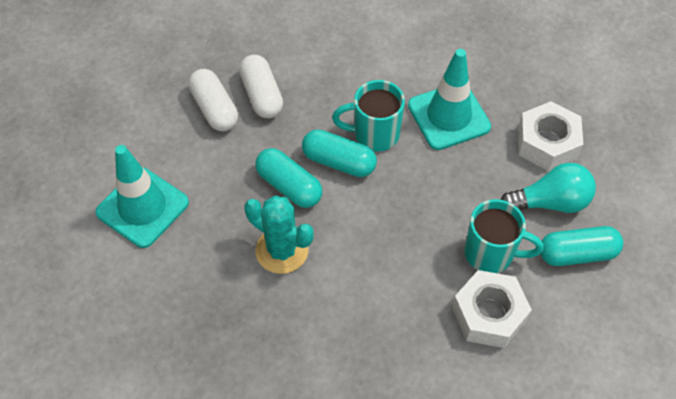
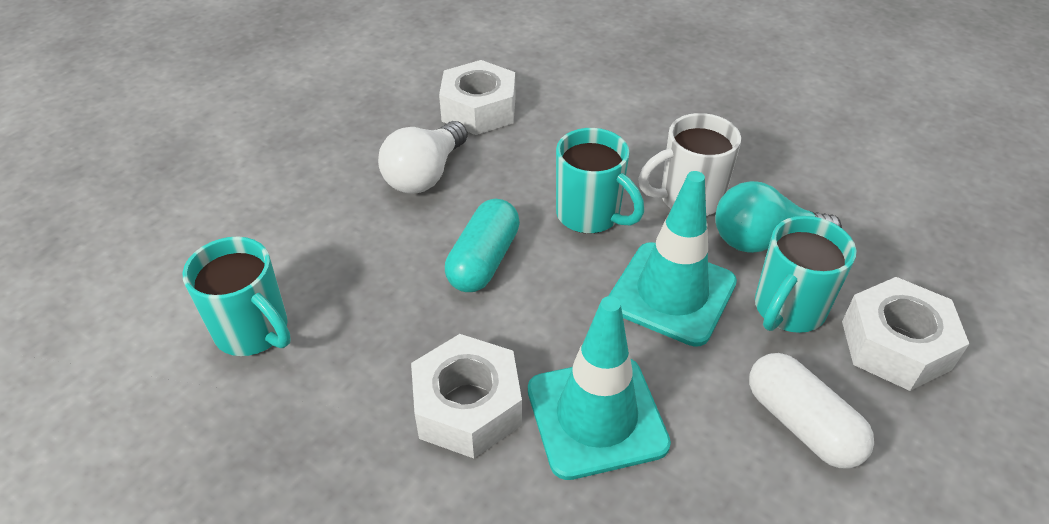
turquoise cactus: 1 -> 0
turquoise capsule: 3 -> 1
turquoise mug: 2 -> 3
white capsule: 2 -> 1
white light bulb: 0 -> 1
white mug: 0 -> 1
white nut: 2 -> 3

